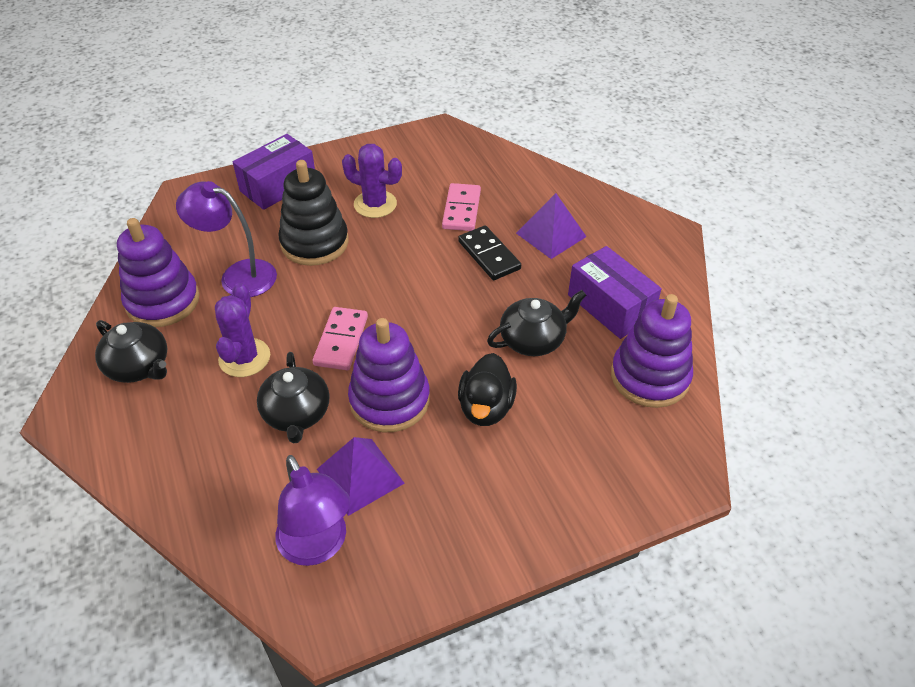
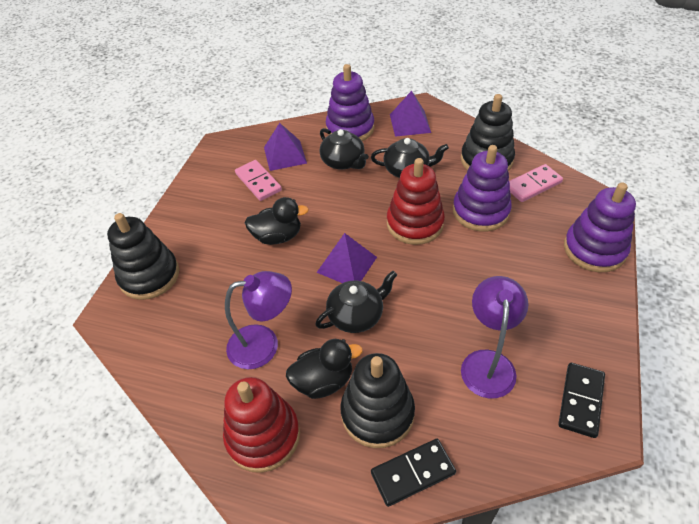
black domino: 1 -> 2
black duck: 1 -> 2
black stacking toy: 1 -> 3
purple box: 2 -> 0
purple cactus: 2 -> 0
purple pyramid: 2 -> 3
red stacking toy: 0 -> 2

